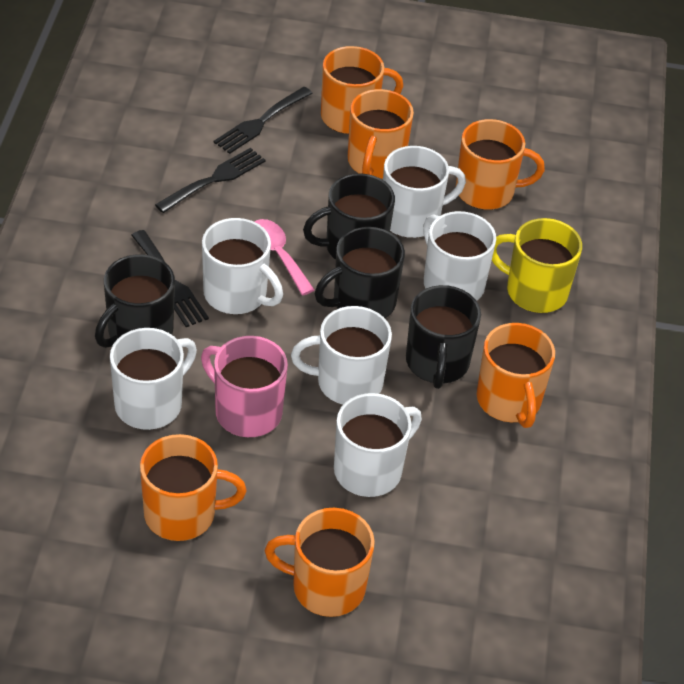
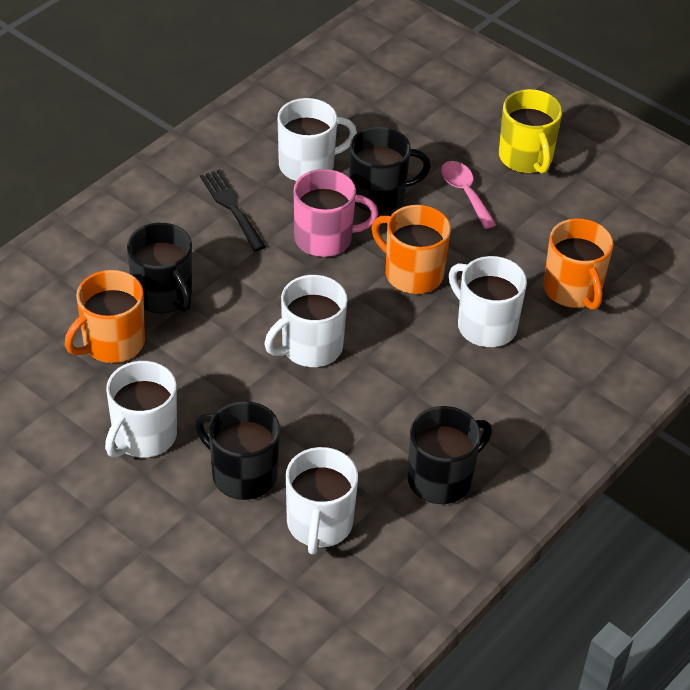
black fork: 3 -> 1
orange mug: 6 -> 3
white mug: 6 -> 5

